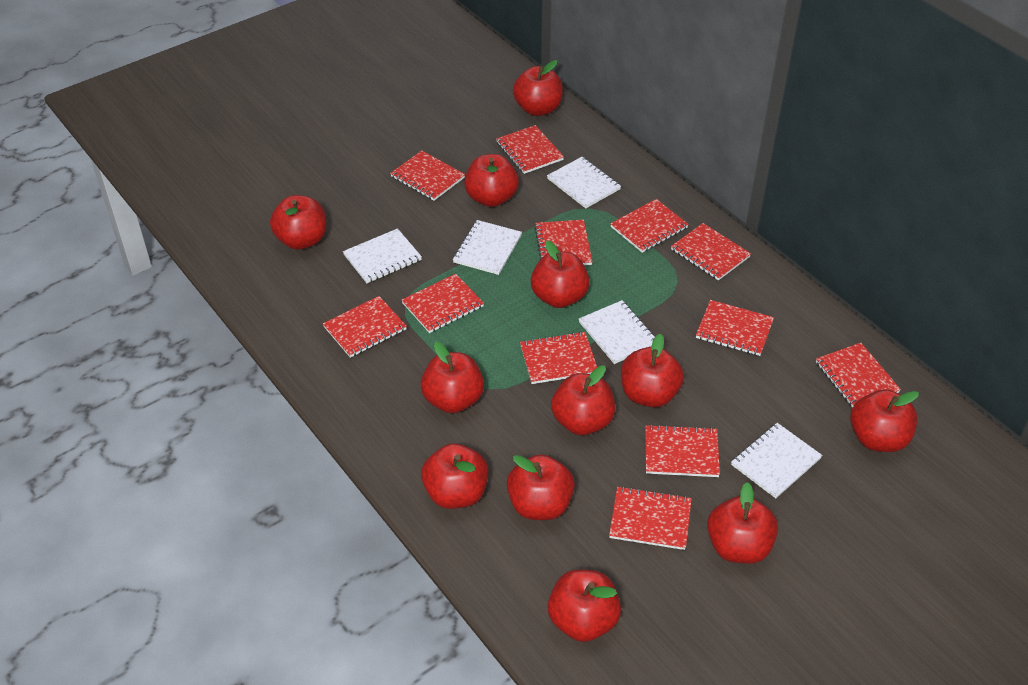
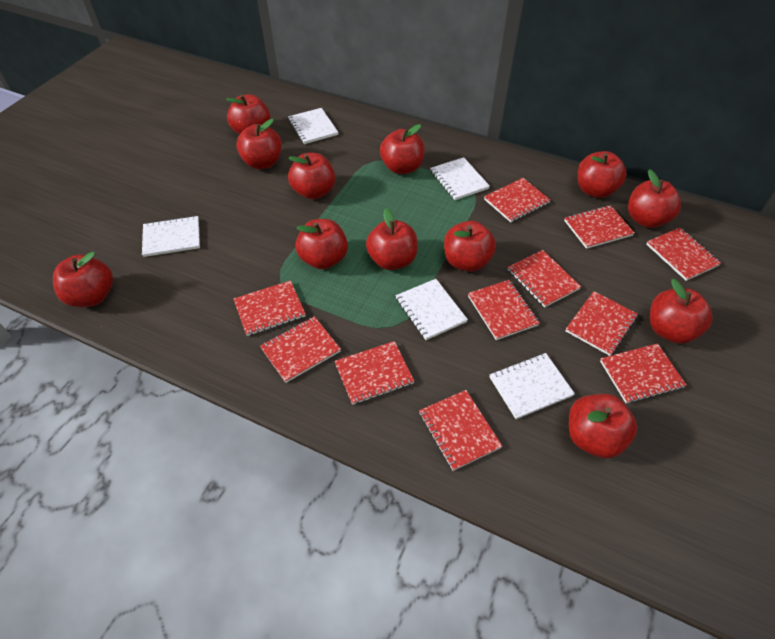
red notebook: 12 -> 11

